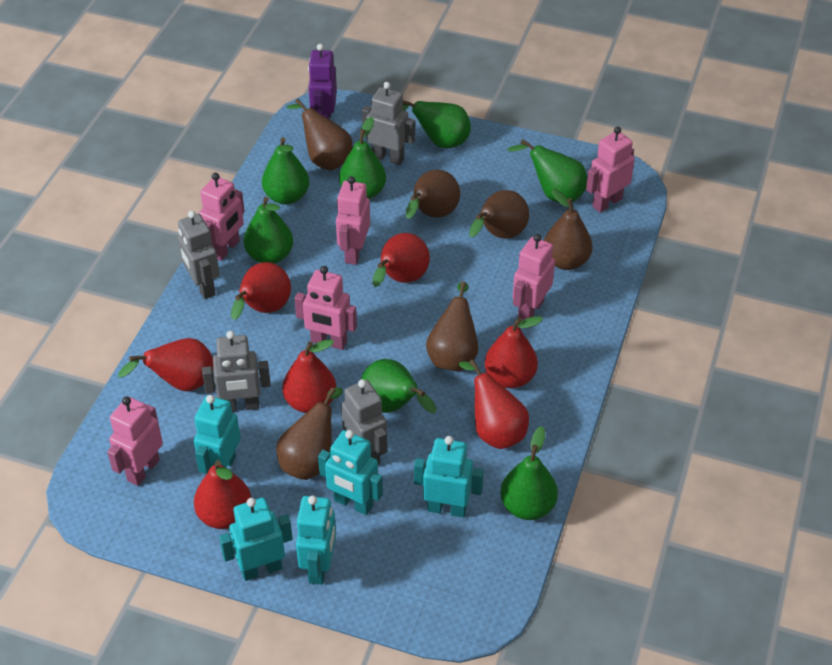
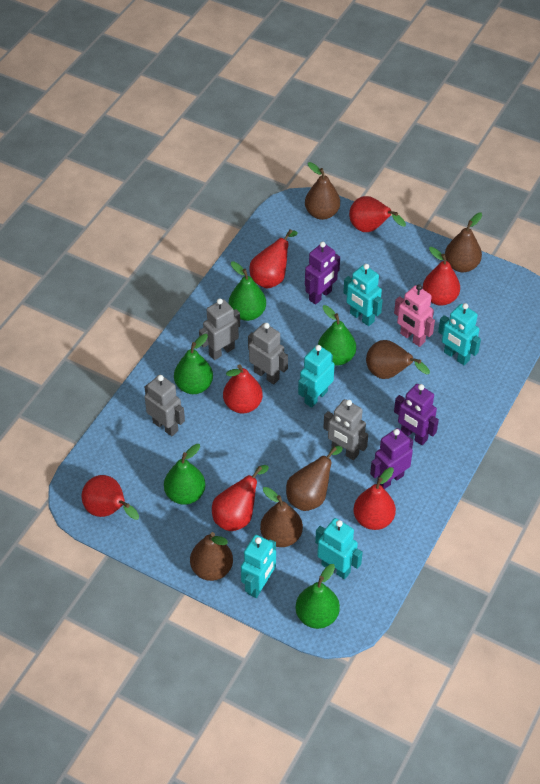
green pear: 7 -> 5
pink robot: 6 -> 1
purple robot: 1 -> 3

